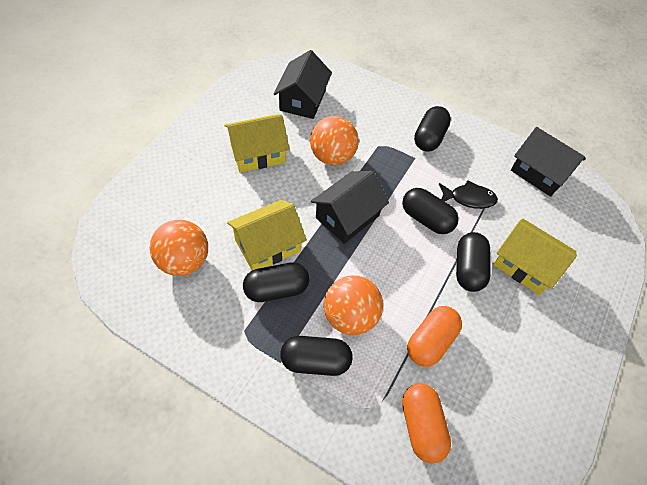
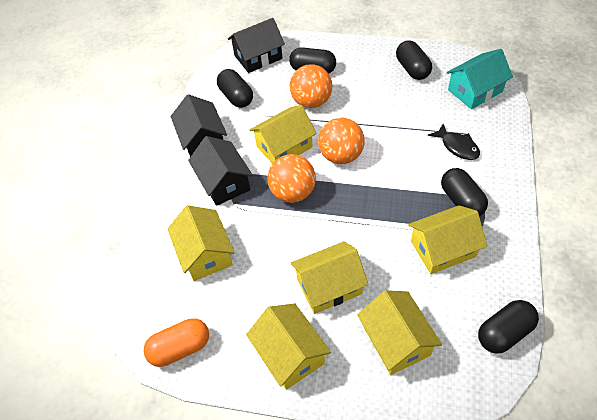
orange capsule: 2 -> 1
turquoise house: 0 -> 1
yellow house: 3 -> 6

